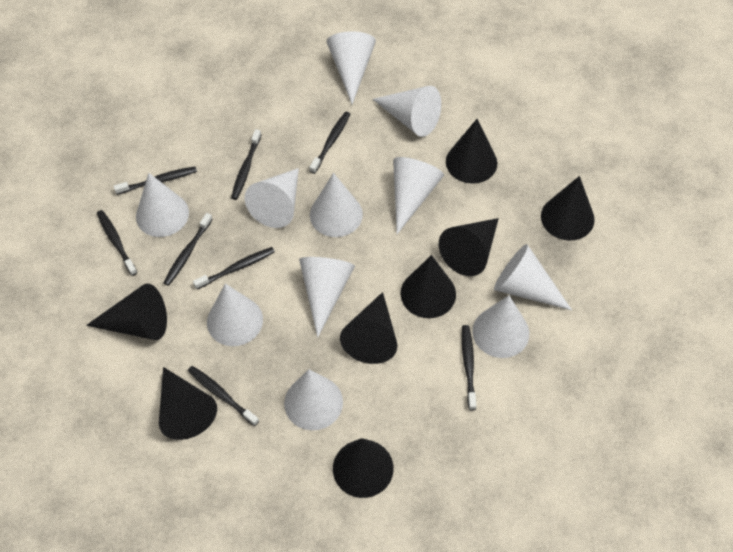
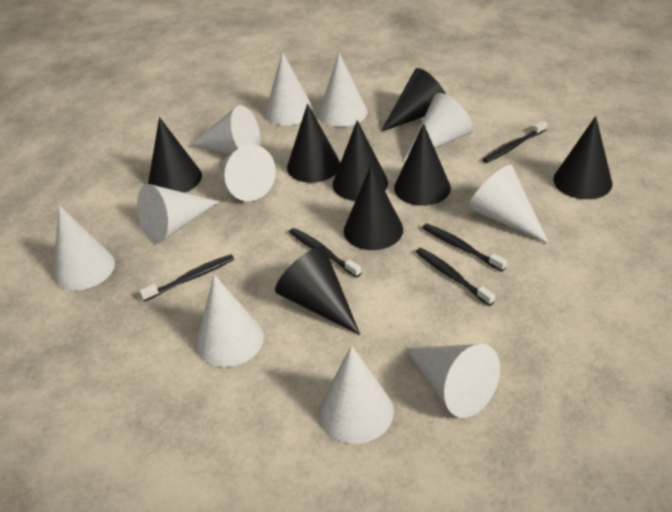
black toothbrush: 8 -> 5

